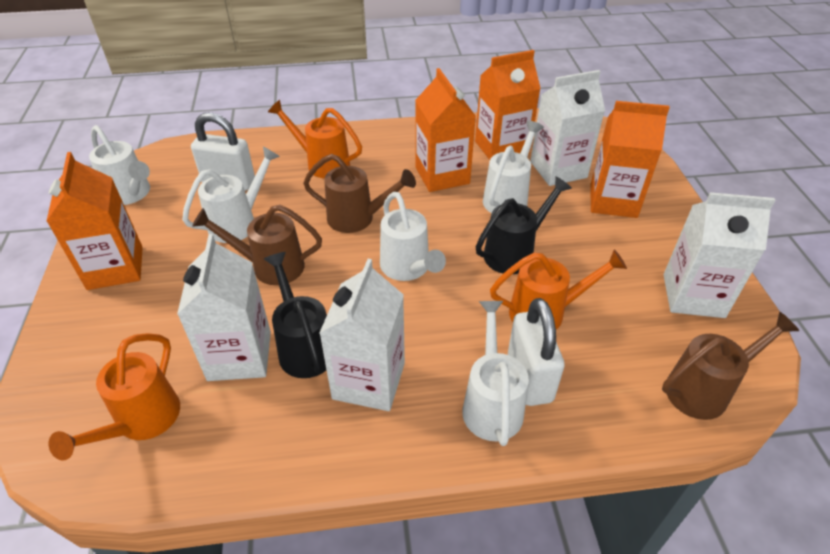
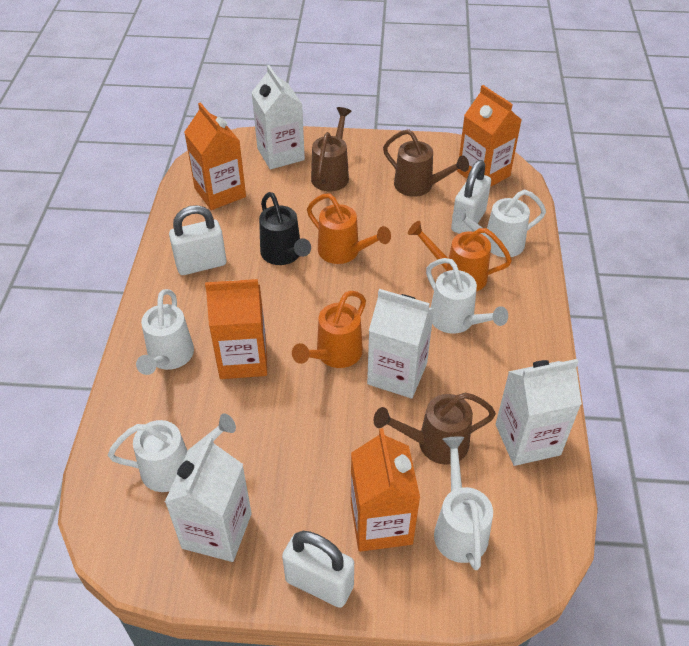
black watering can: 2 -> 1
white padlock: 2 -> 3

